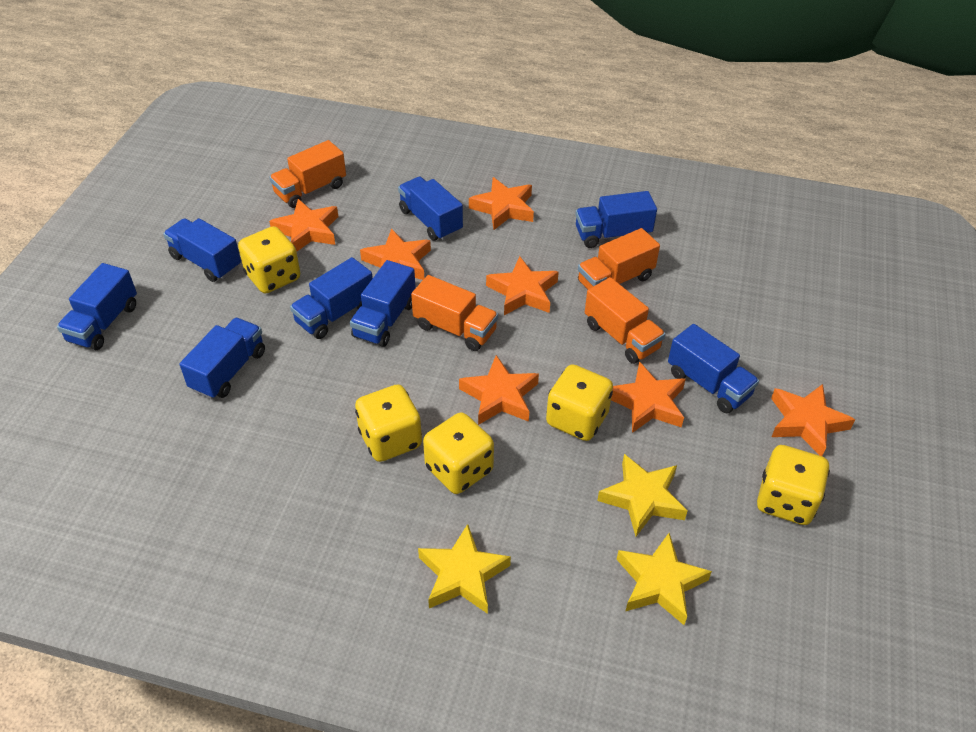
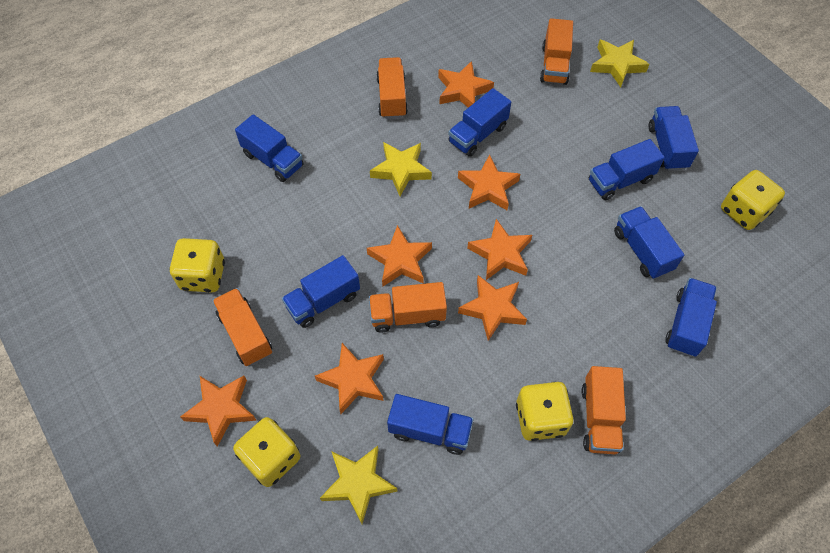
orange truck: 4 -> 5
yellow dice: 5 -> 4

